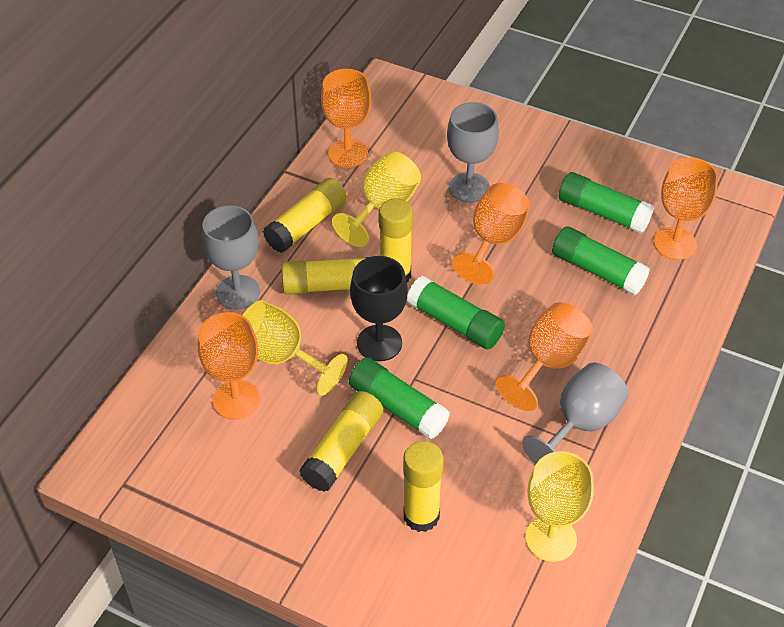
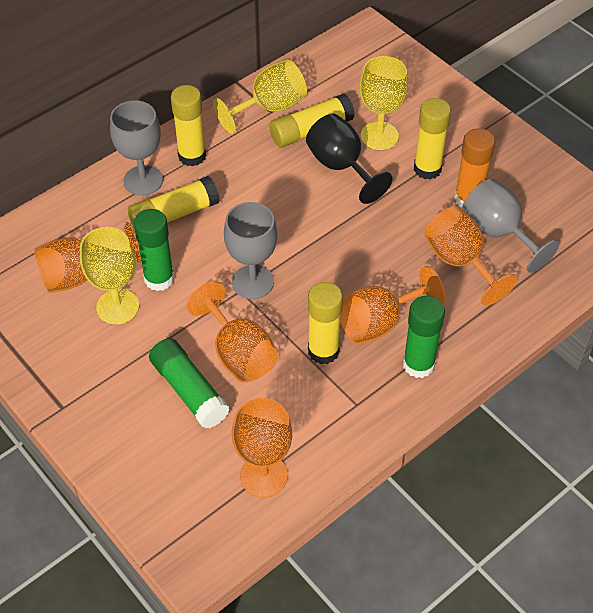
green glue stick: 4 -> 3
orange glue stick: 0 -> 1

